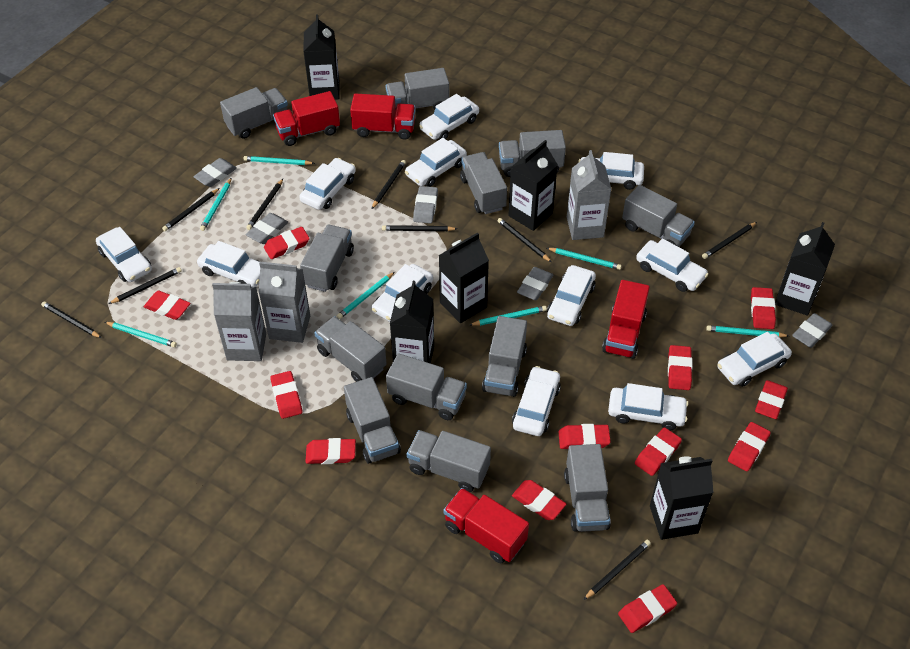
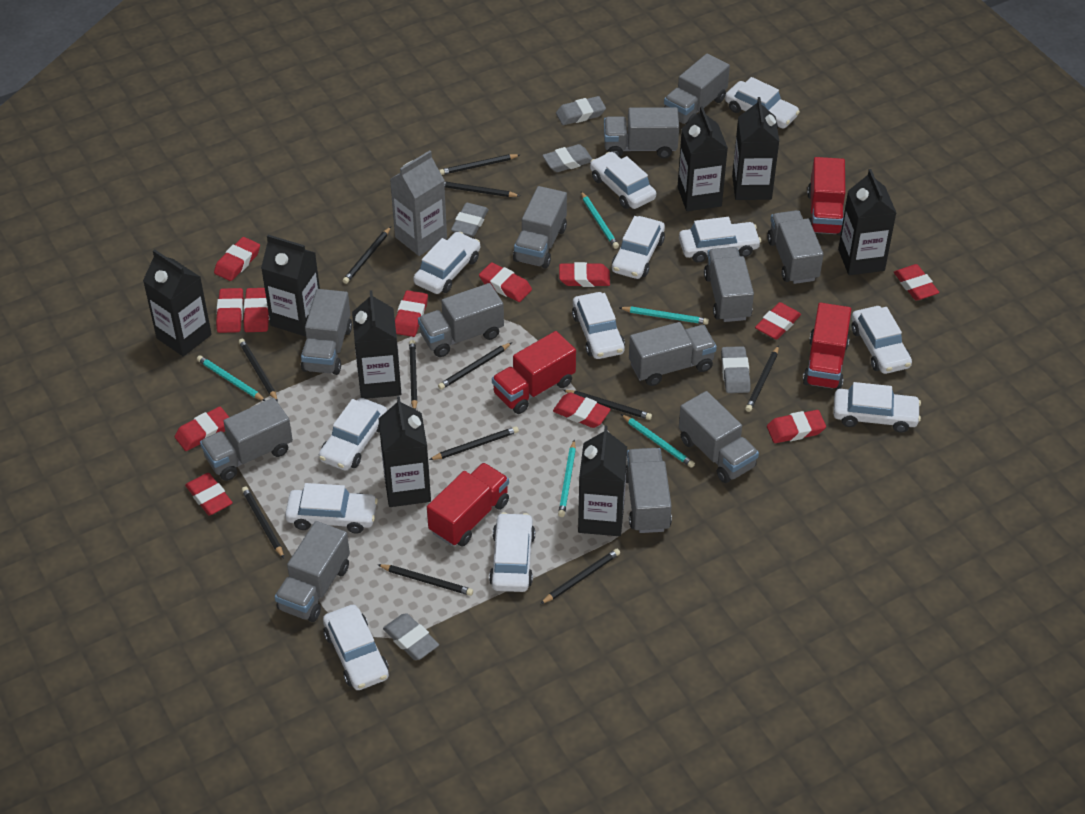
black carton: 6 -> 8
black pencil: 9 -> 12
grey carton: 3 -> 1
turquoise pencil: 7 -> 5

